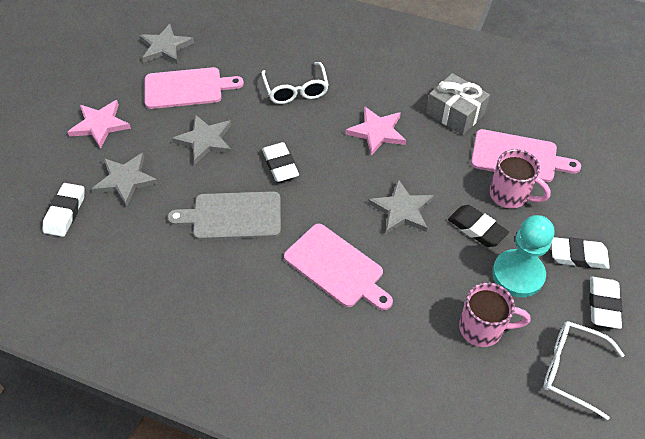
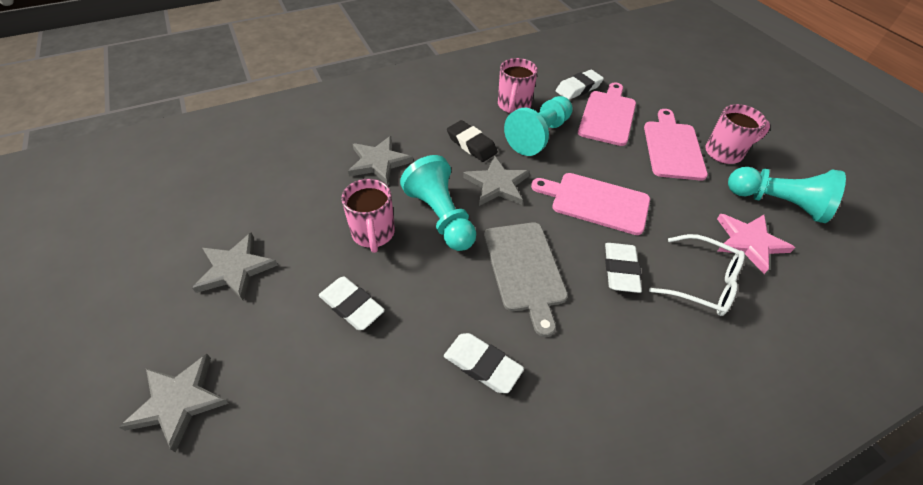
grey gift: 1 -> 0
pink mug: 2 -> 3
pink star: 2 -> 1
turquoise pawn: 1 -> 3
white glasses: 2 -> 1

